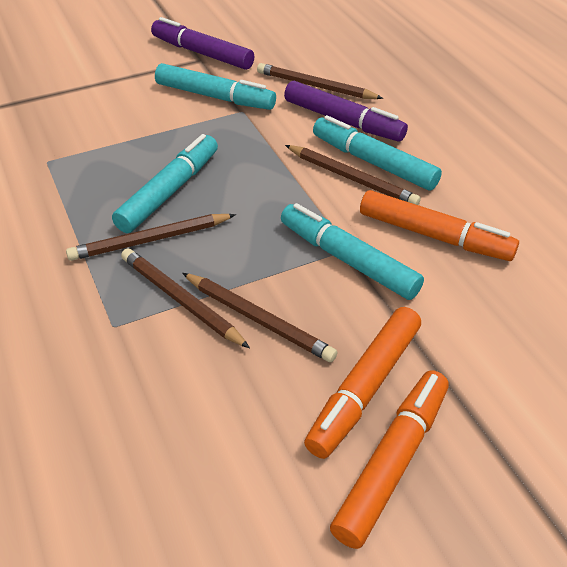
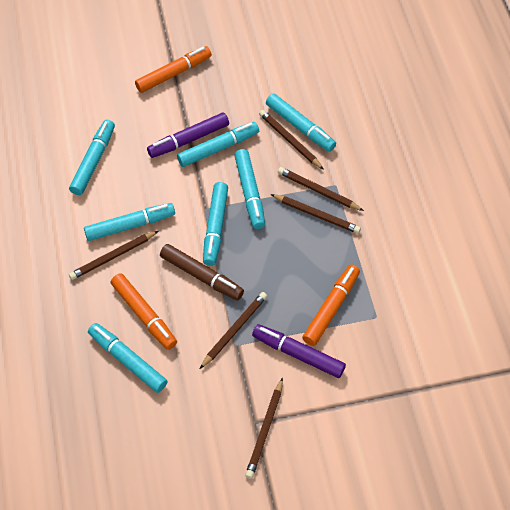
brown marker: 0 -> 1
brown pencil: 5 -> 6
turquoise marker: 4 -> 7

